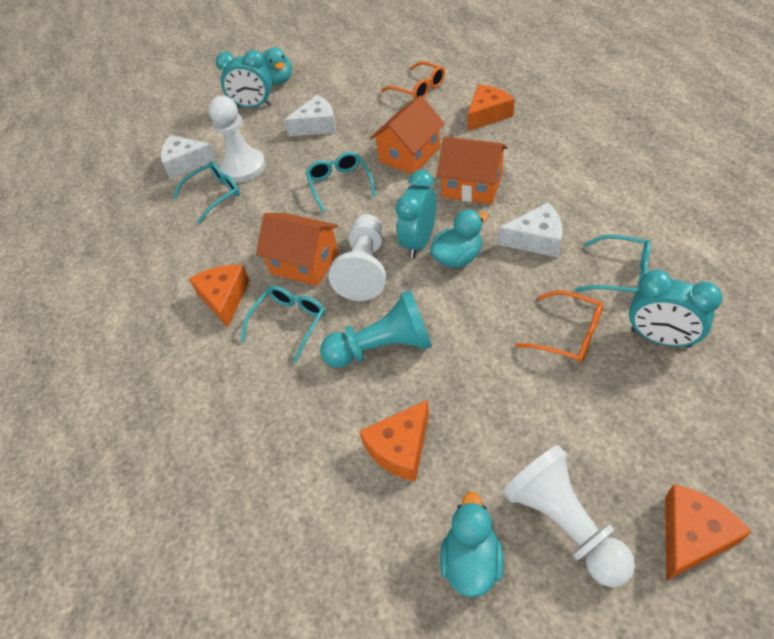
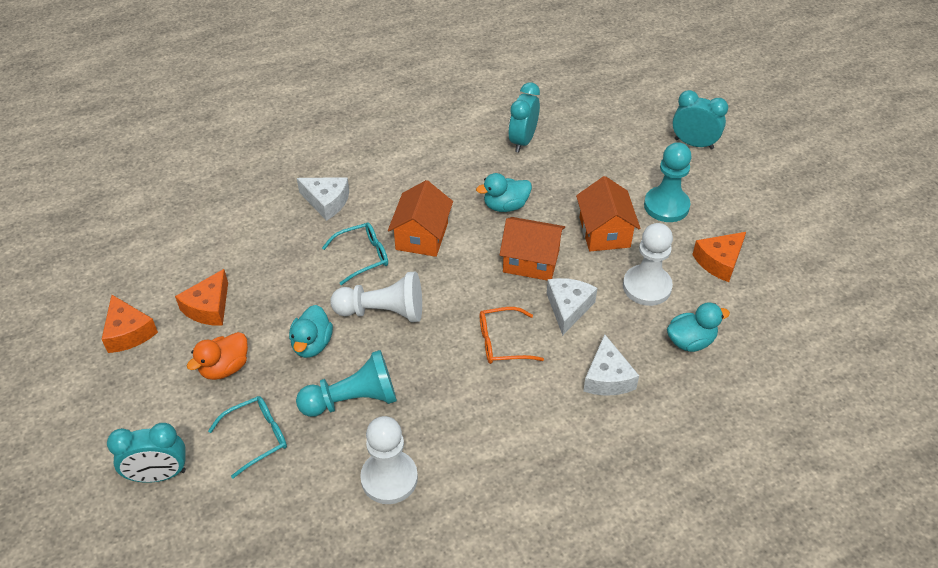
orange cheese: 4 -> 3
orange duck: 0 -> 1
orange glasses: 2 -> 1
turquoise glasses: 4 -> 2
turquoise pawn: 1 -> 2

